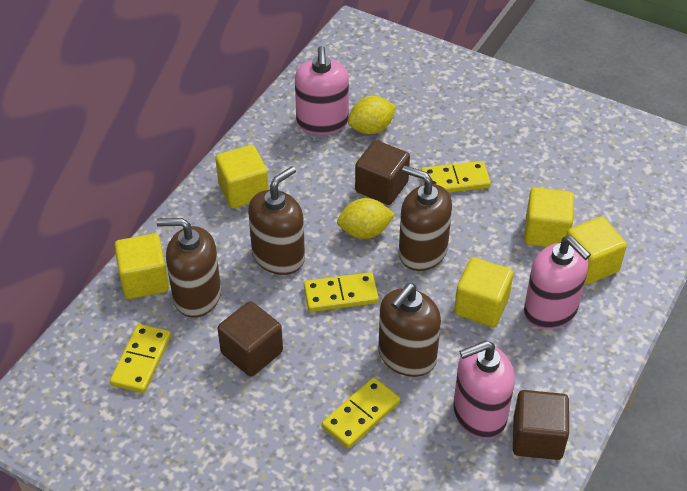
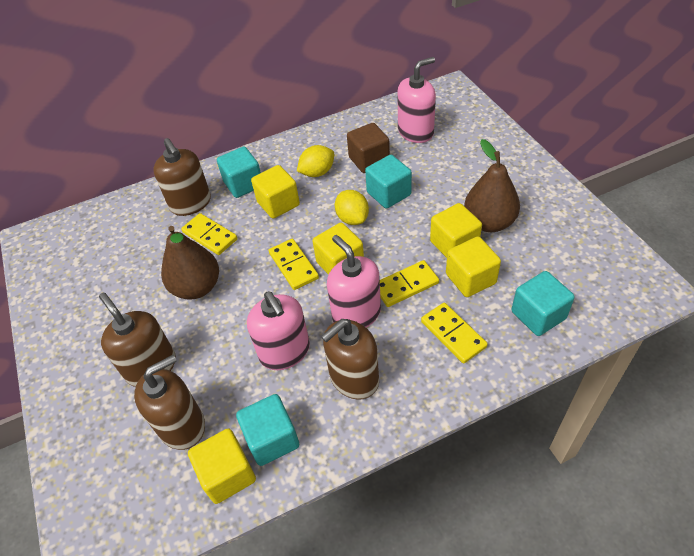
brown cube: 3 -> 1
brown pear: 0 -> 2
turquoise cube: 0 -> 4

